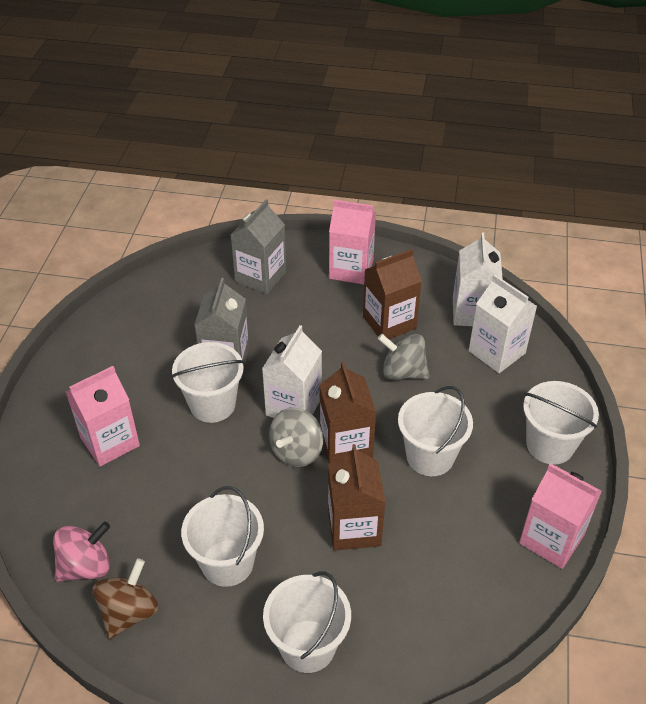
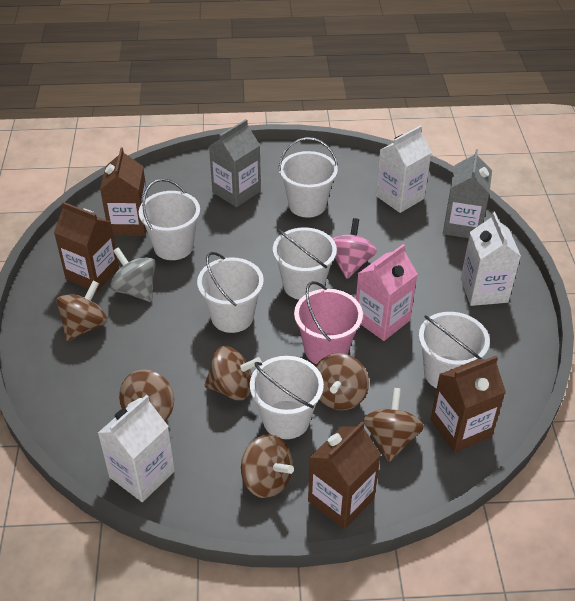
brown carton: 3 -> 4
brown spinning top: 1 -> 6
grey spinning top: 2 -> 1
pink bucket: 0 -> 1
pink carton: 3 -> 1
white bucket: 5 -> 6

